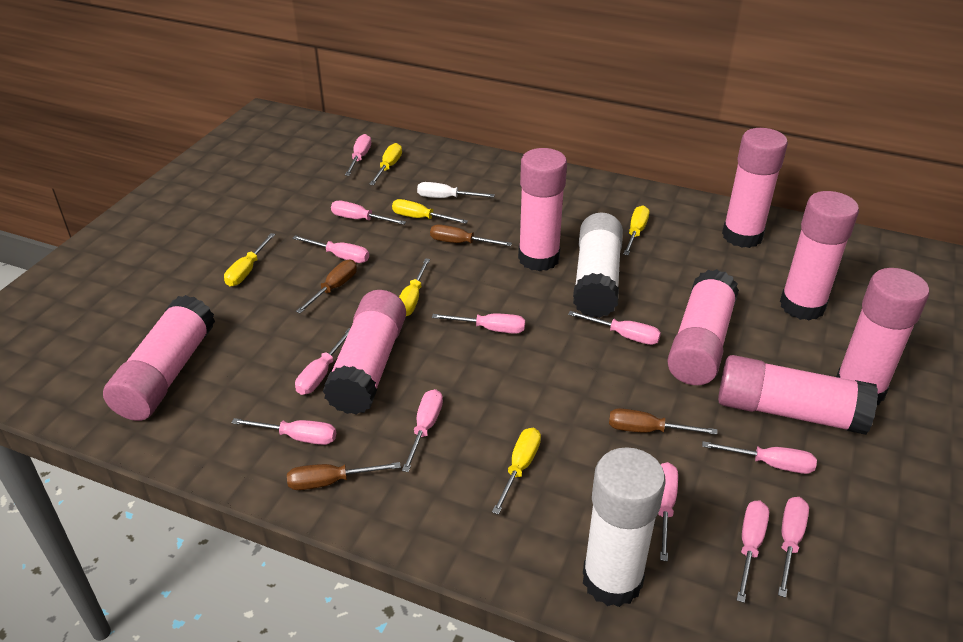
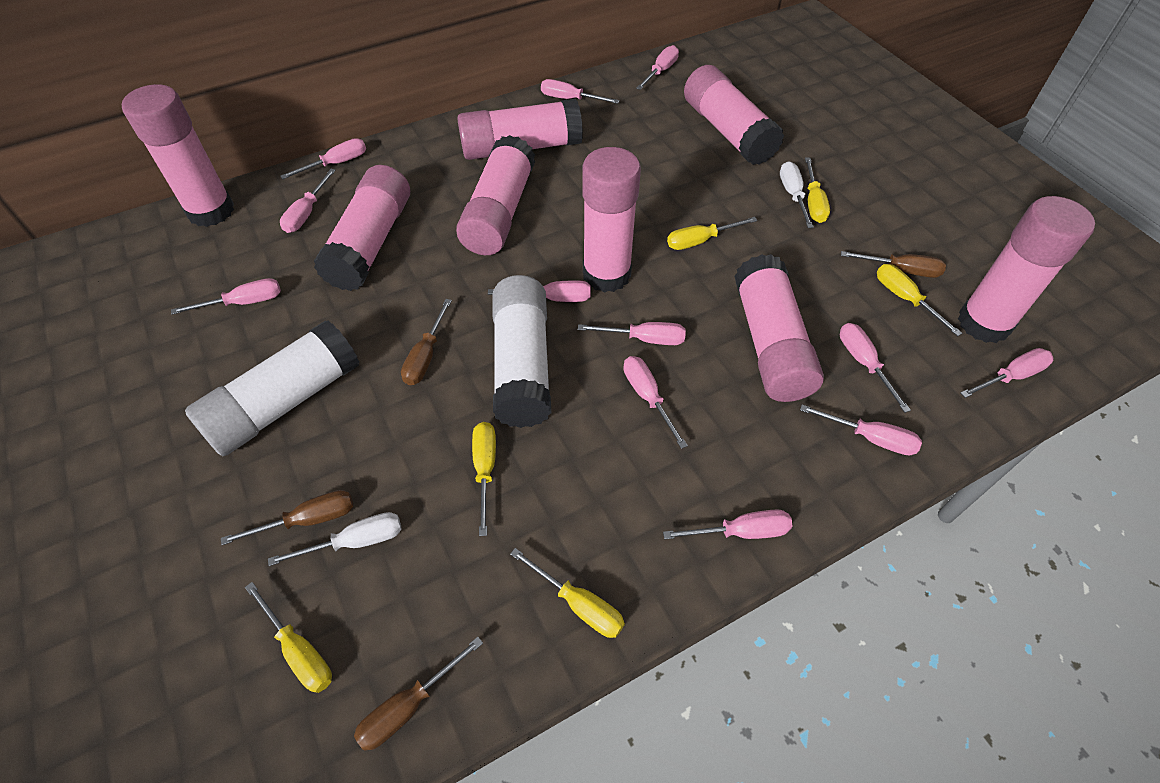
white screwdriver: 1 -> 2

